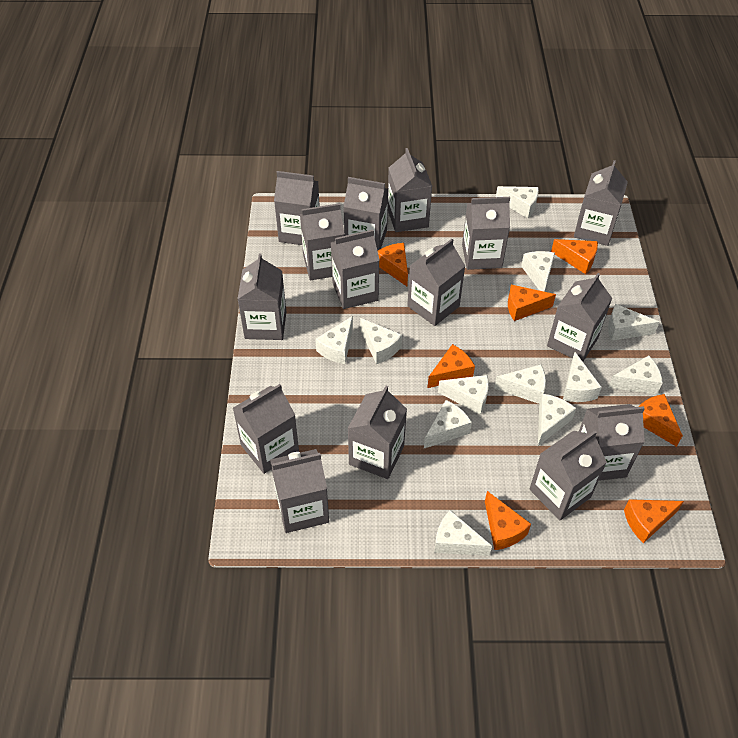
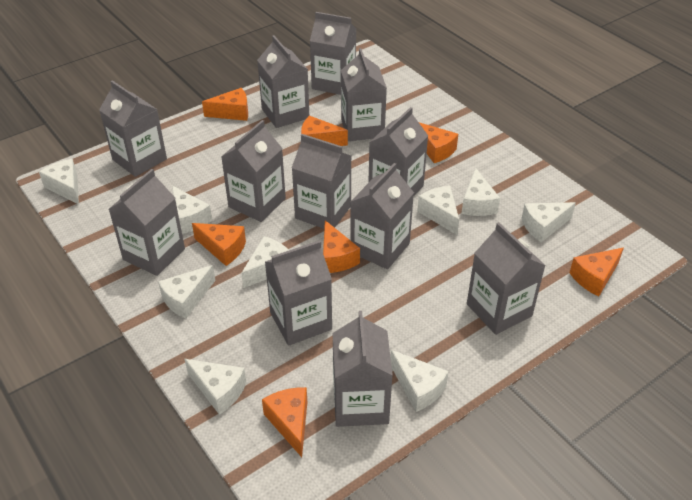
grey carton: 15 -> 12
white cheese: 12 -> 9

